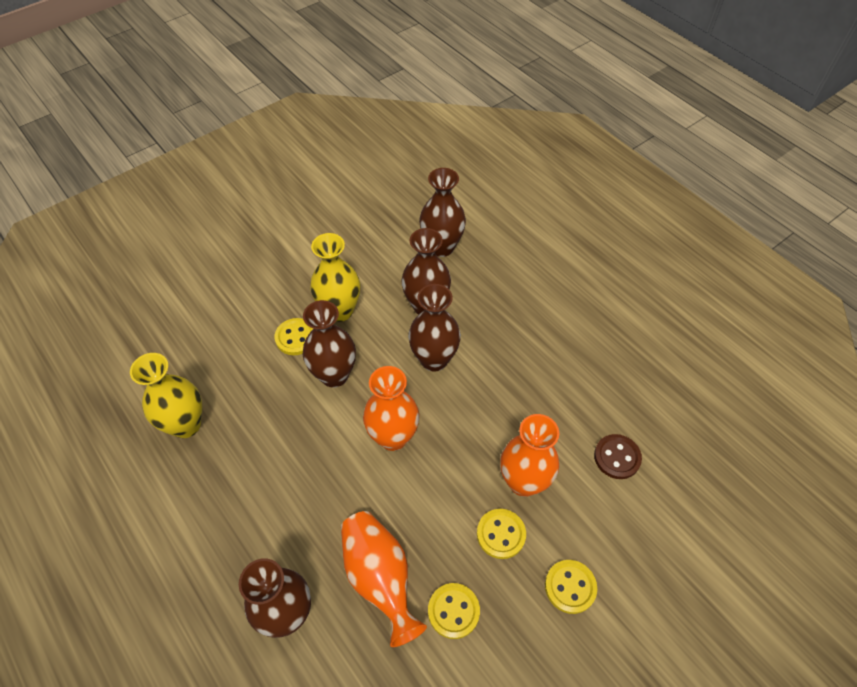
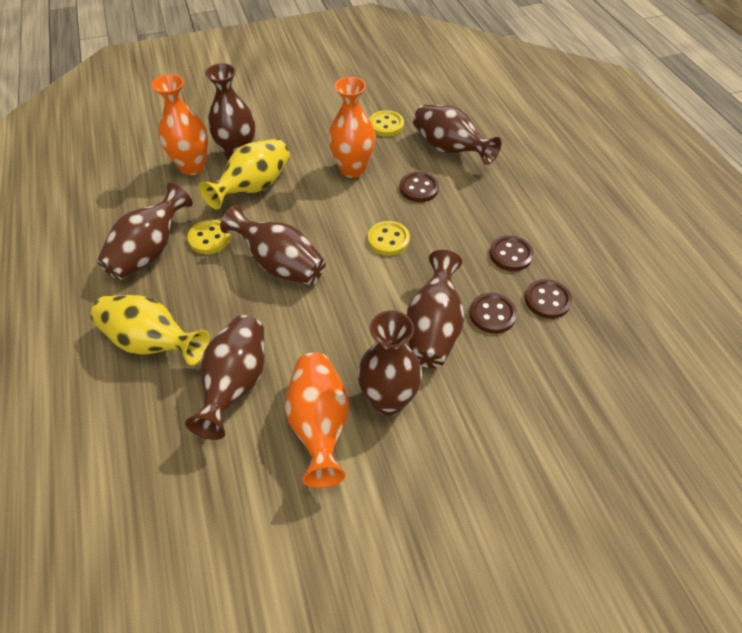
brown button: 1 -> 4
brown vase: 5 -> 7
yellow button: 4 -> 3

